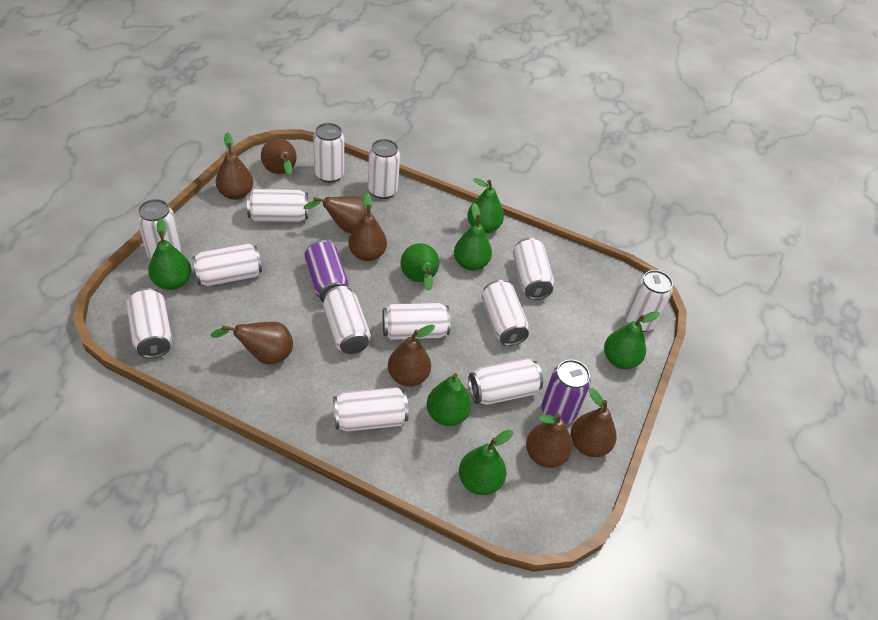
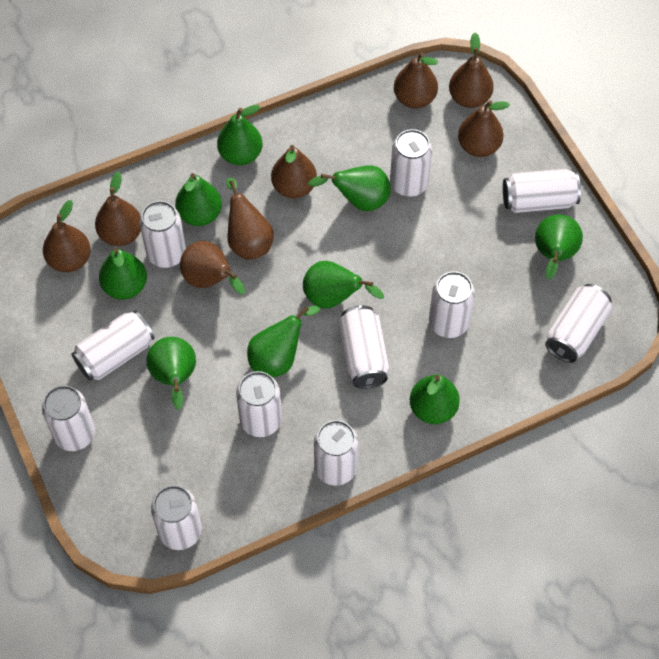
green pear: 7 -> 9
purple can: 2 -> 0
white can: 13 -> 11

